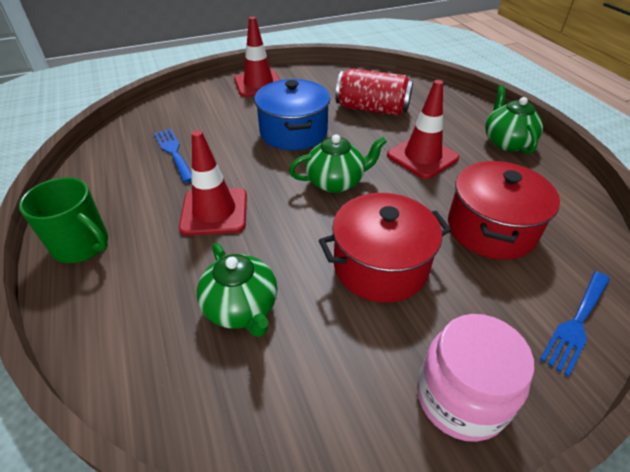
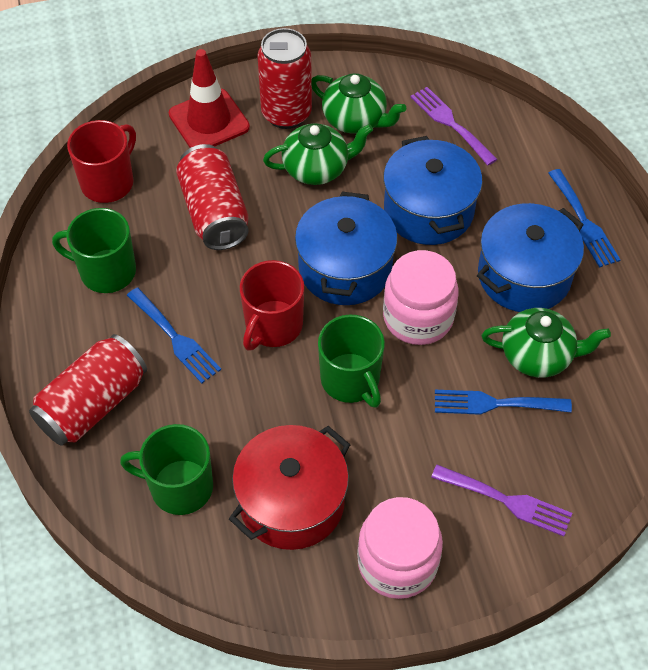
blue fork: 2 -> 3
blue pot: 1 -> 3
green mug: 1 -> 3
pink jar: 1 -> 2
purple fork: 0 -> 2
red can: 1 -> 3
red mug: 0 -> 2
red pot: 2 -> 1
red traffic cone: 3 -> 1

